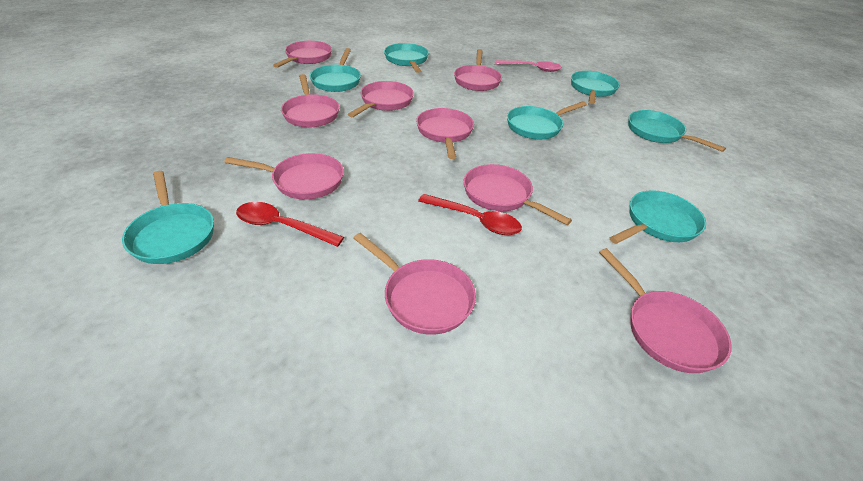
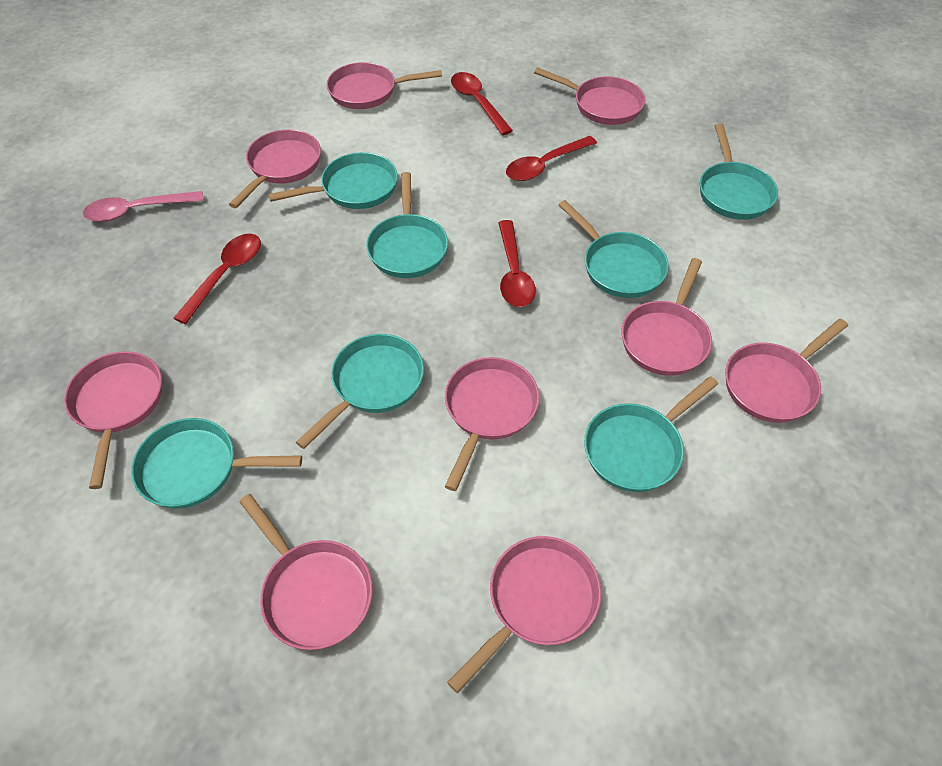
red spoon: 2 -> 4

